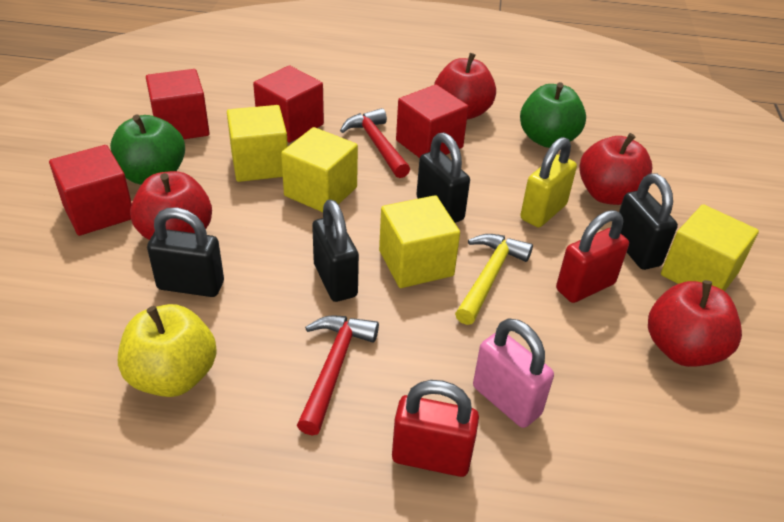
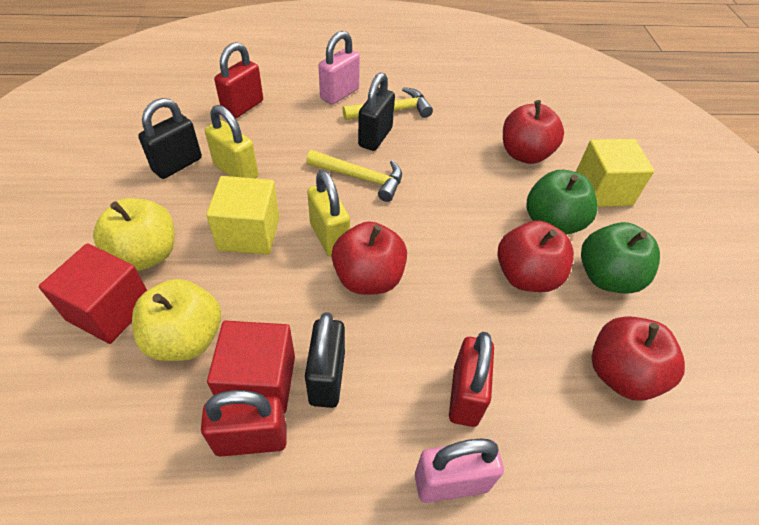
black padlock: 4 -> 3
pink padlock: 1 -> 2
red cube: 4 -> 2
red hammer: 2 -> 0
red padlock: 2 -> 3
yellow apple: 1 -> 2
yellow cube: 4 -> 2
yellow hammer: 1 -> 2
yellow padlock: 1 -> 2

